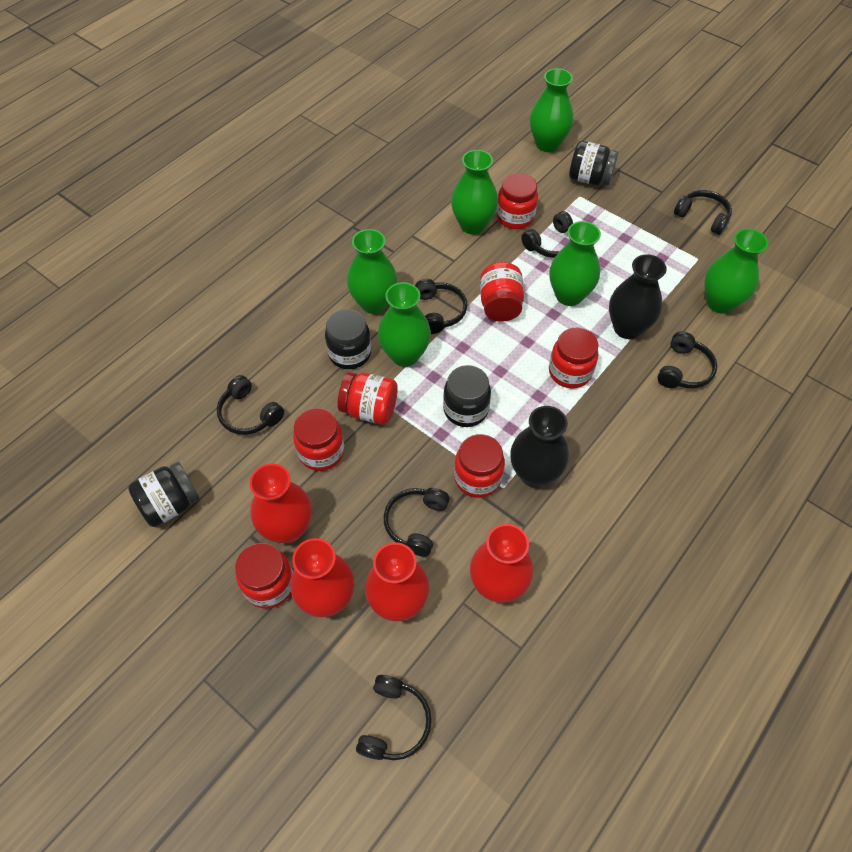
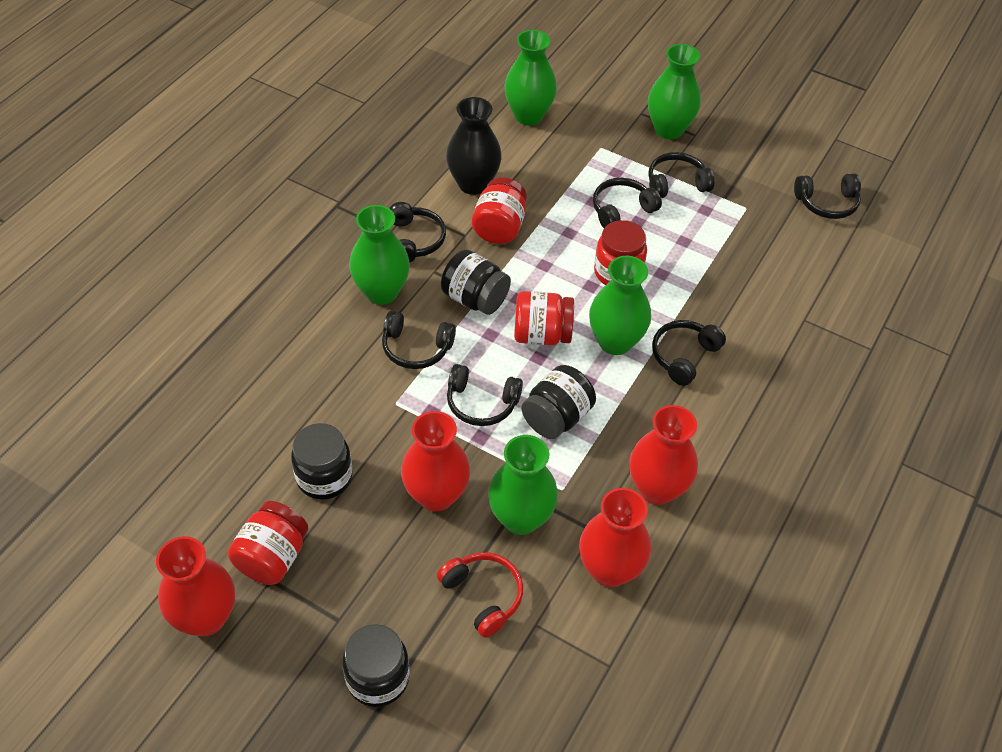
black vase: 2 -> 1
green vase: 6 -> 5
red headphones: 0 -> 1
red jar: 7 -> 4

